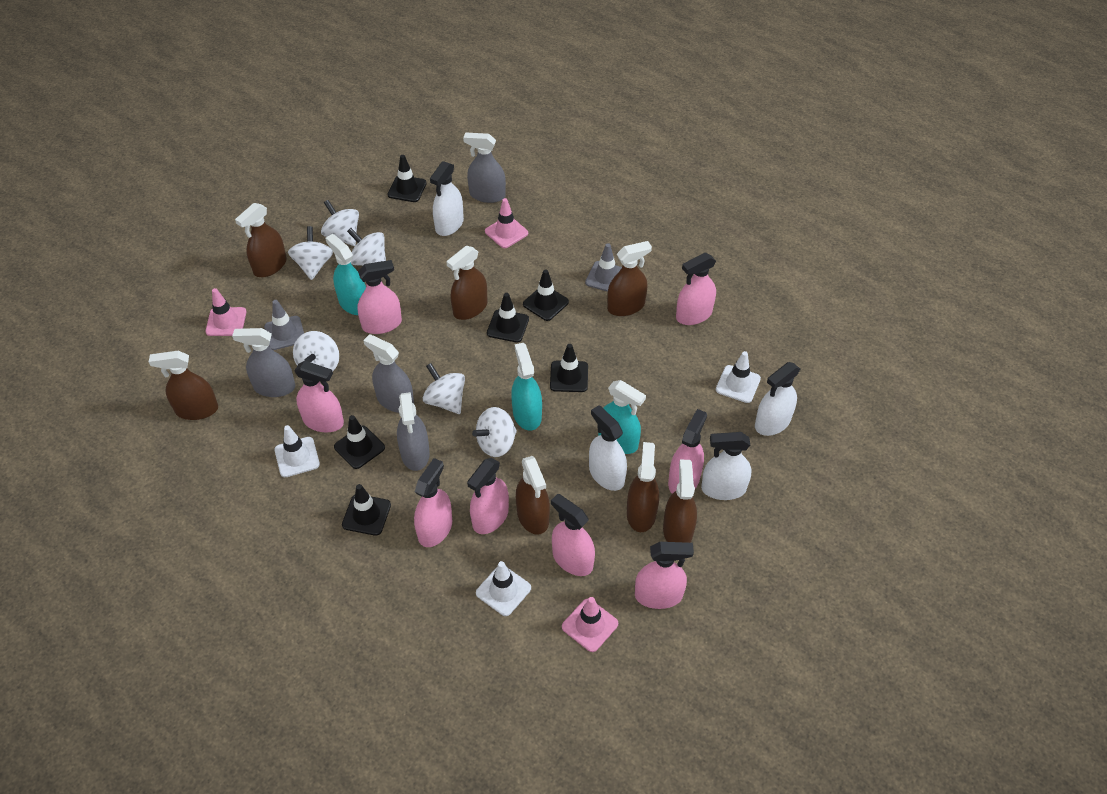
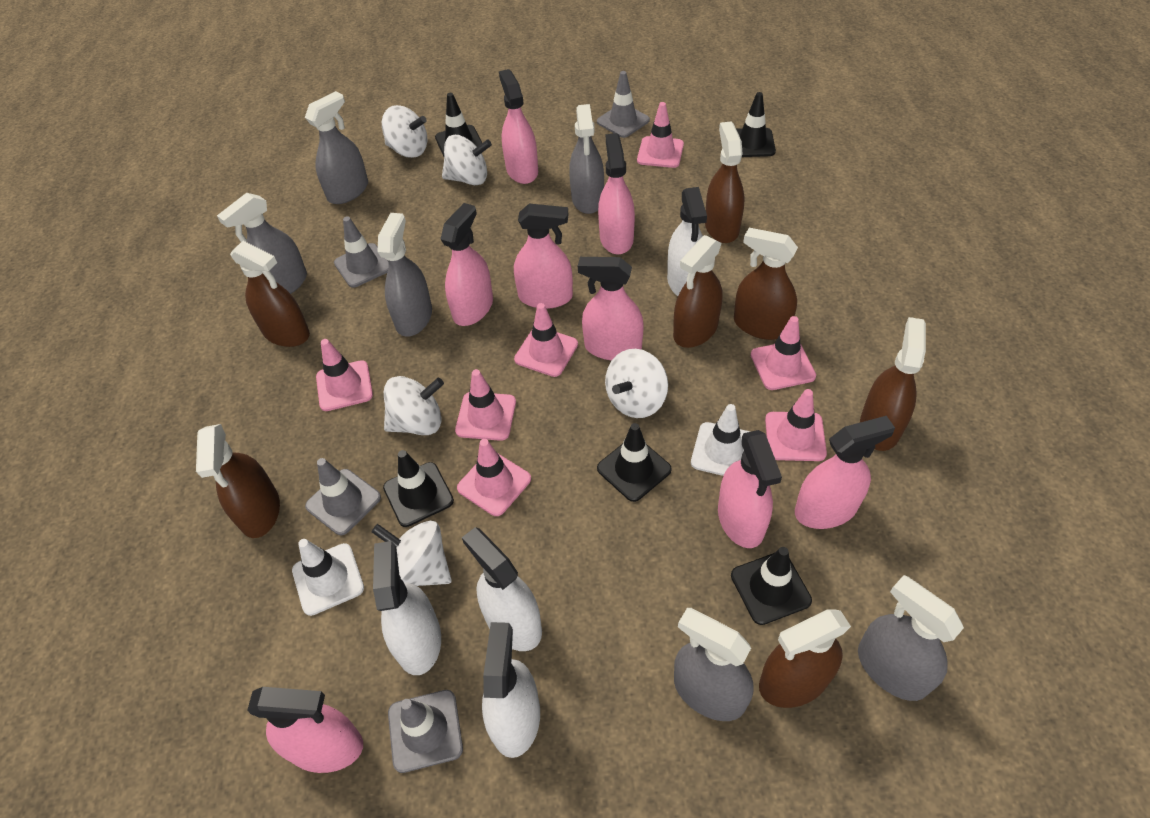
black traffic cone: 6 -> 5
grey spray bottle: 4 -> 6
grey traffic cone: 2 -> 4
pink traffic cone: 3 -> 7
turquoise spray bottle: 3 -> 0
white spinning top: 6 -> 5
white traffic cone: 3 -> 2

